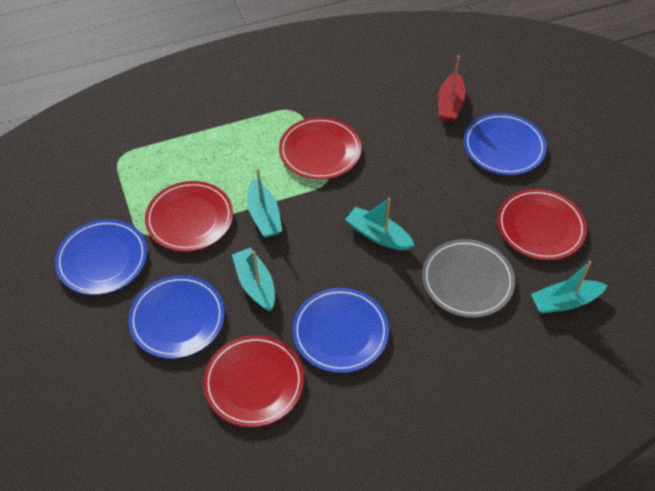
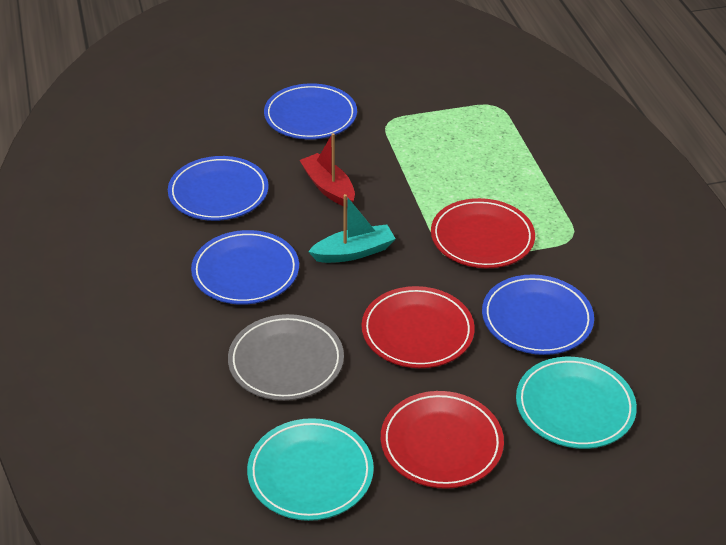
red plate: 4 -> 3
turquoise boat: 4 -> 1
turquoise plate: 0 -> 2

